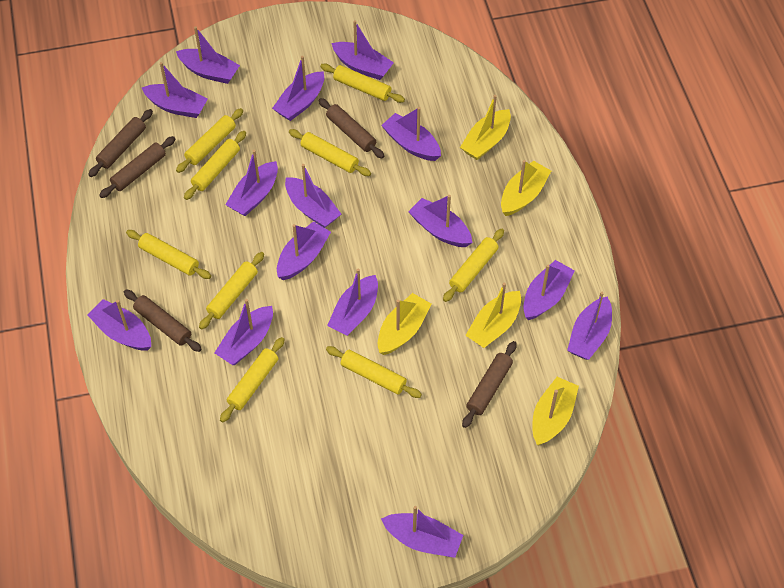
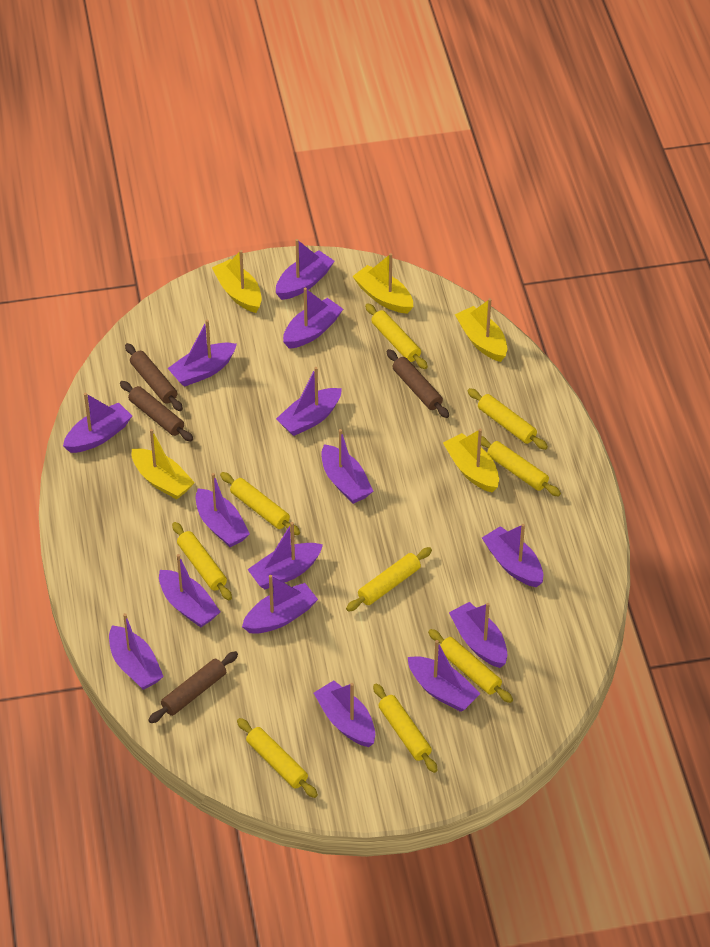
brown rolling pin: 5 -> 4

